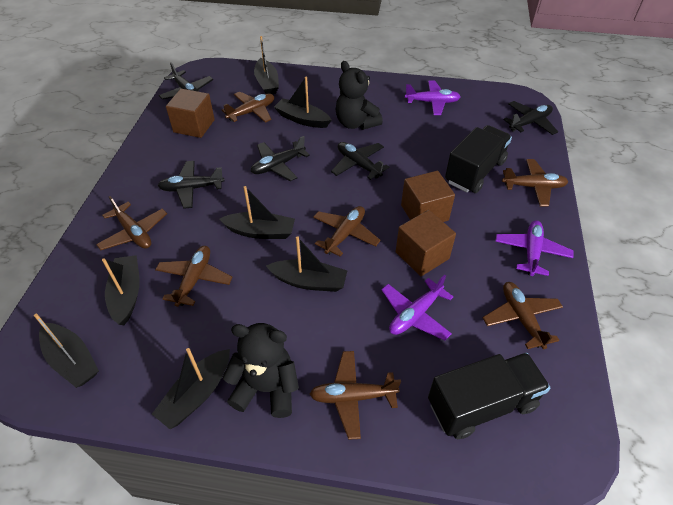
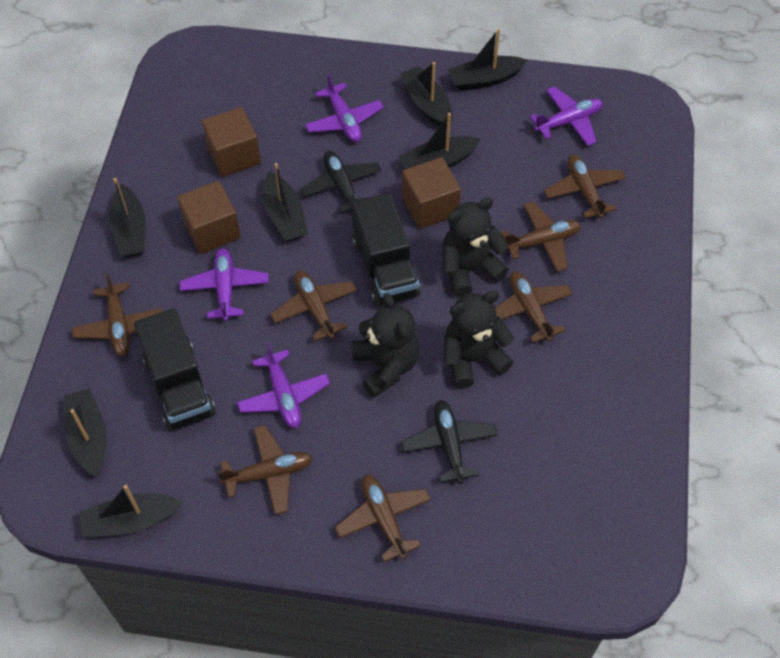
black plane: 5 -> 2
black teddy bear: 2 -> 3
purple plane: 3 -> 4

